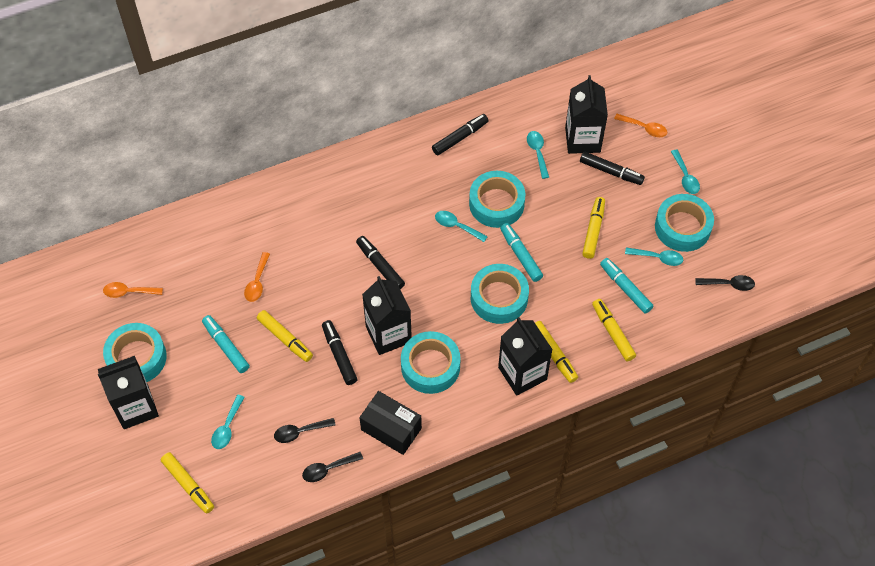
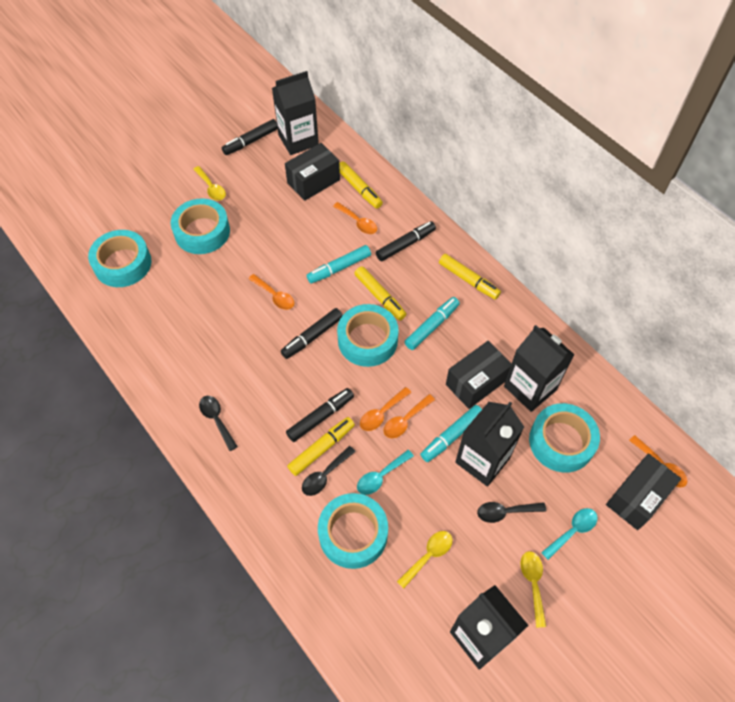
black box: 1 -> 3
orange spoon: 3 -> 5
turquoise spoon: 5 -> 2
yellow marker: 5 -> 4
yellow spoon: 0 -> 3

